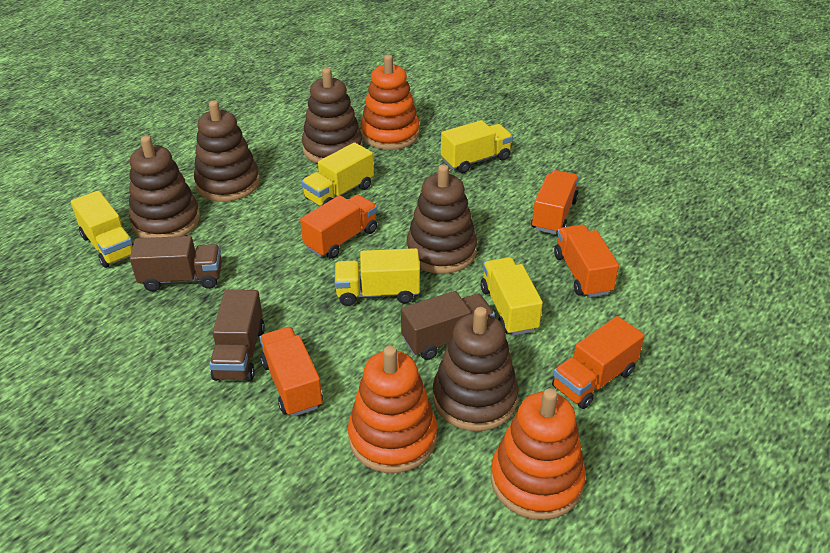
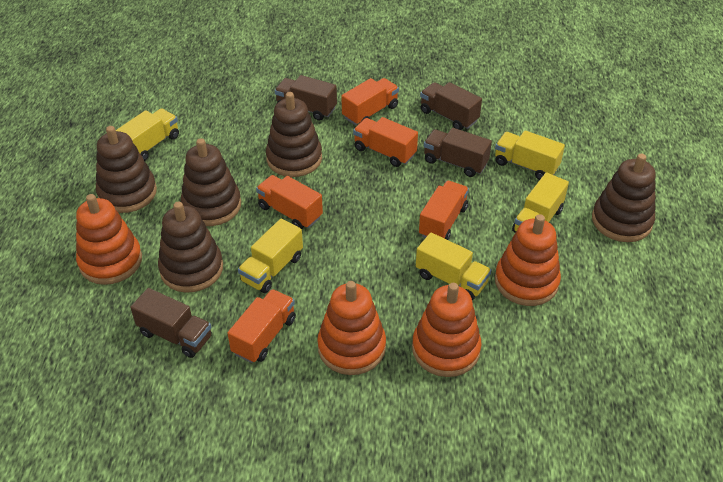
brown truck: 3 -> 4
orange stacking toy: 3 -> 4

